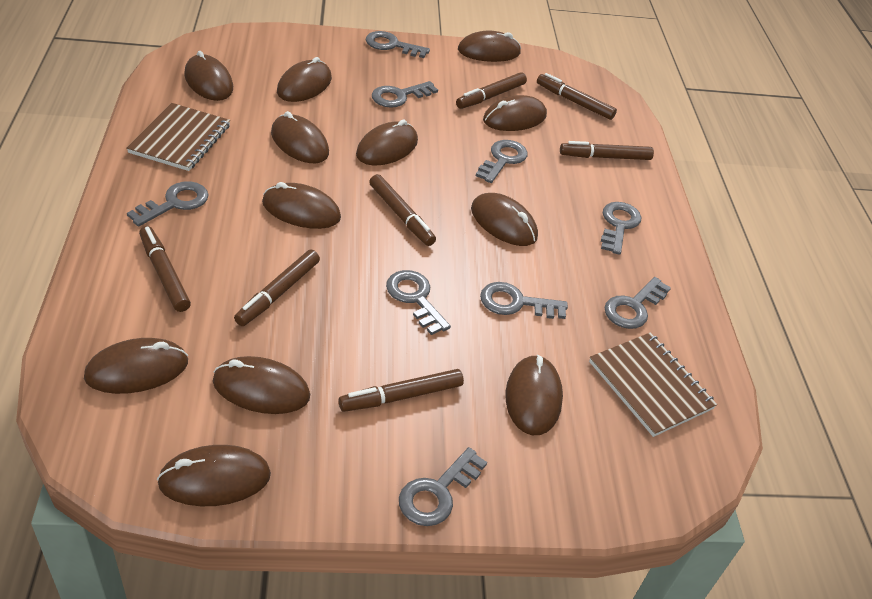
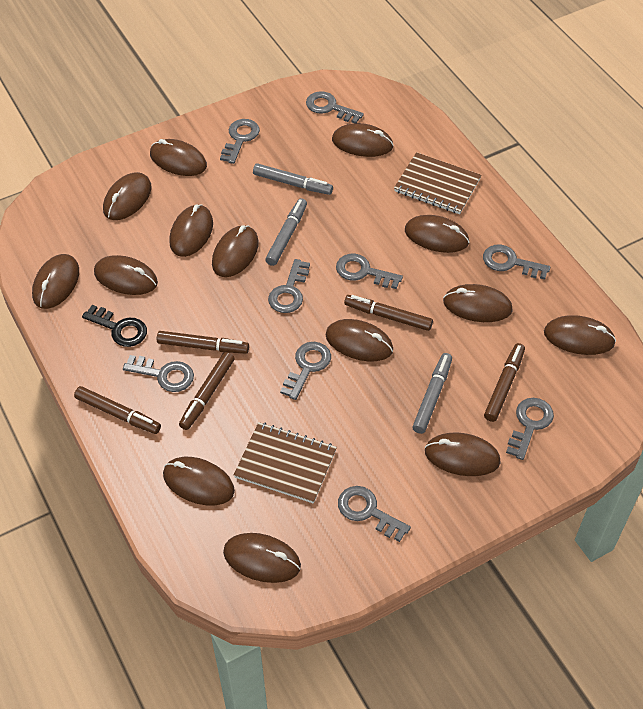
black key: 0 -> 1
brown marker: 7 -> 5
brown mouse: 12 -> 14
grey marker: 0 -> 3

